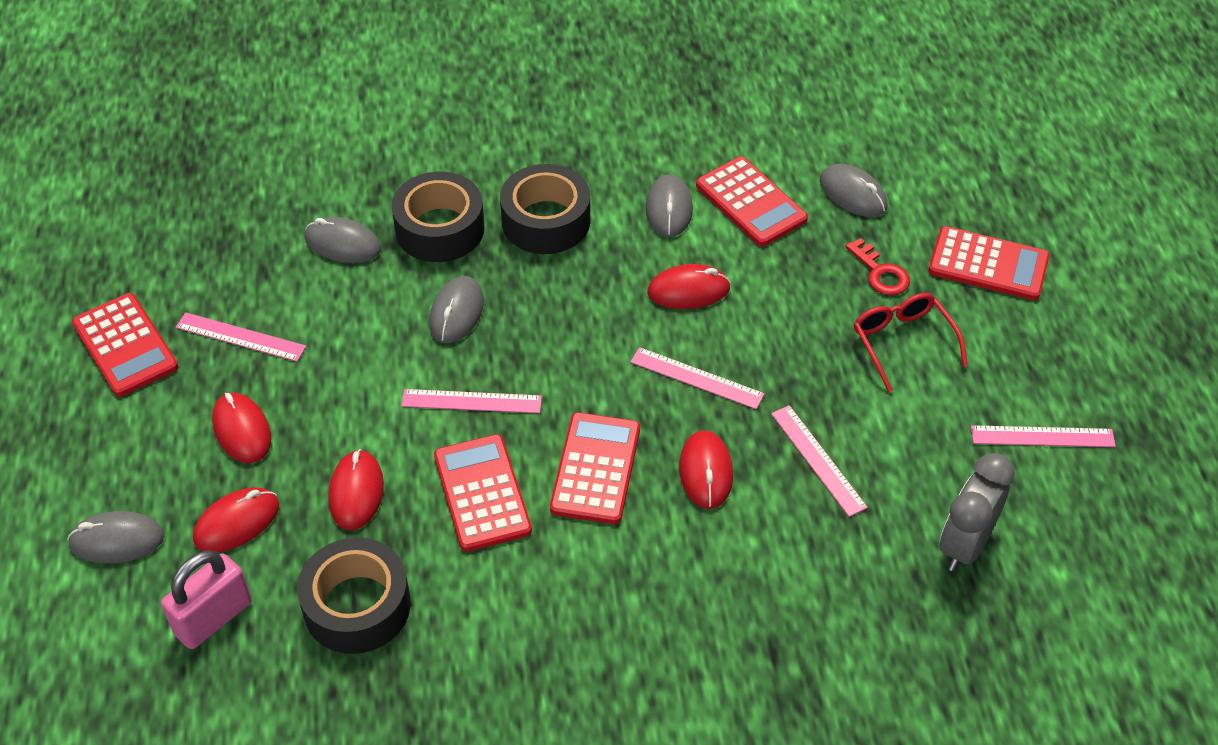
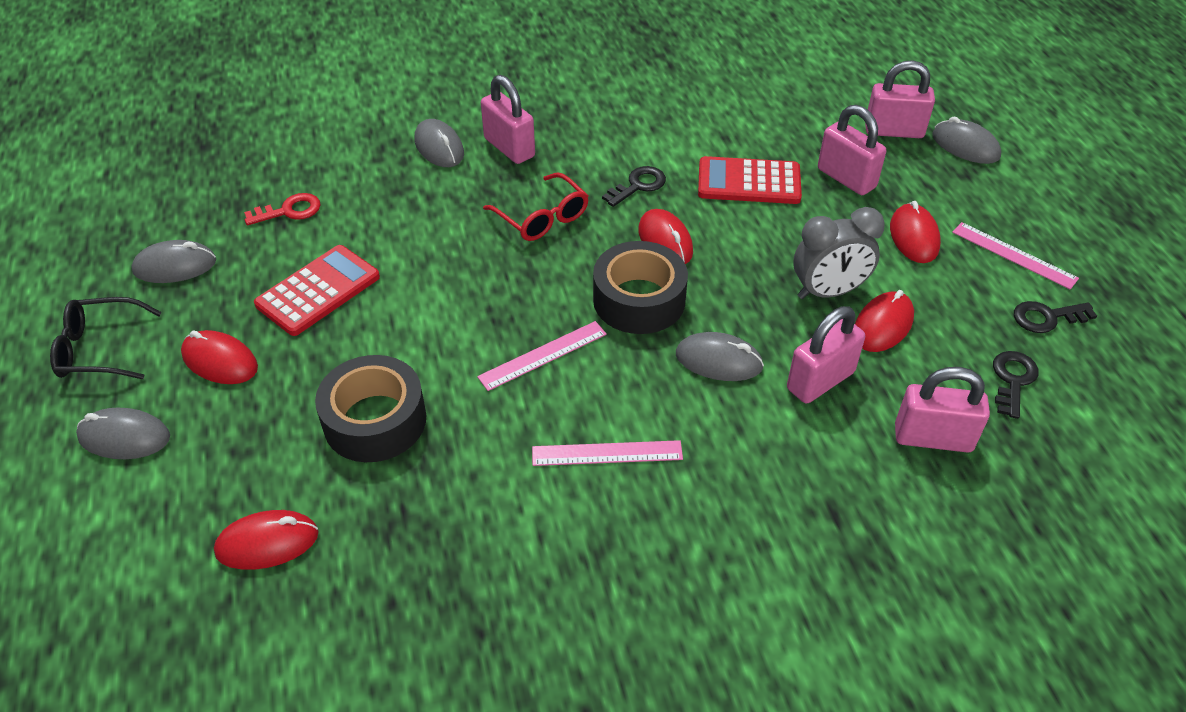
black glasses: 0 -> 1
black key: 0 -> 3
black tape: 3 -> 2
pink padlock: 1 -> 5
pink ruler: 5 -> 3
red calculator: 5 -> 2

